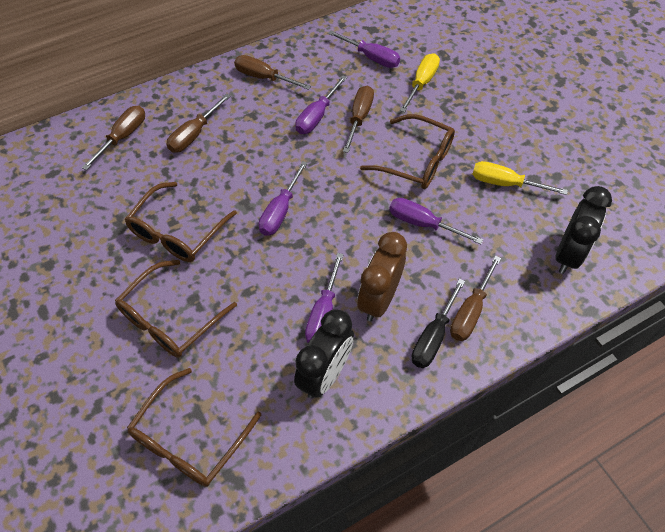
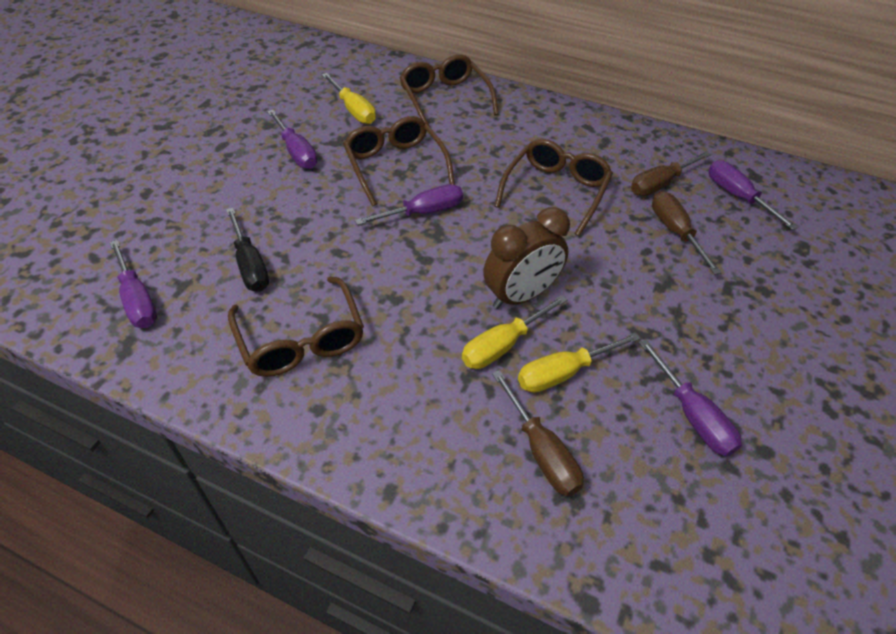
black clock: 2 -> 0
brown screwdriver: 5 -> 3
yellow screwdriver: 2 -> 3

